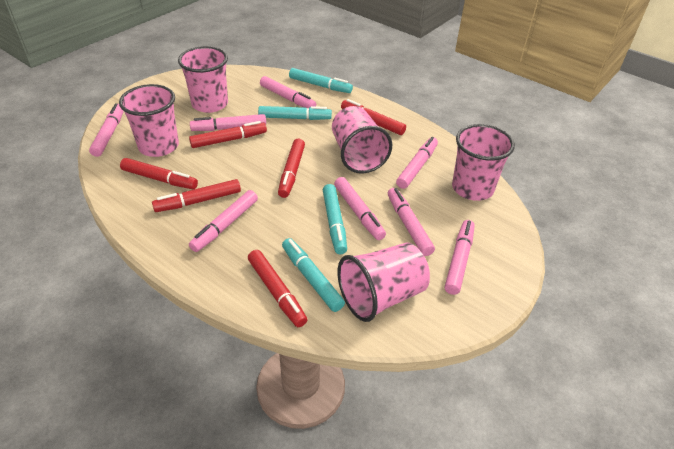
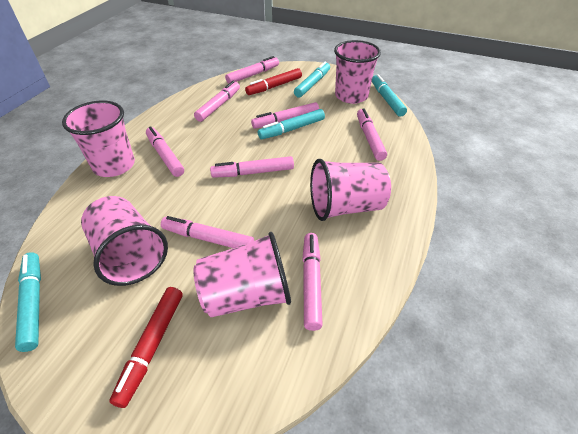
red marker: 6 -> 2

